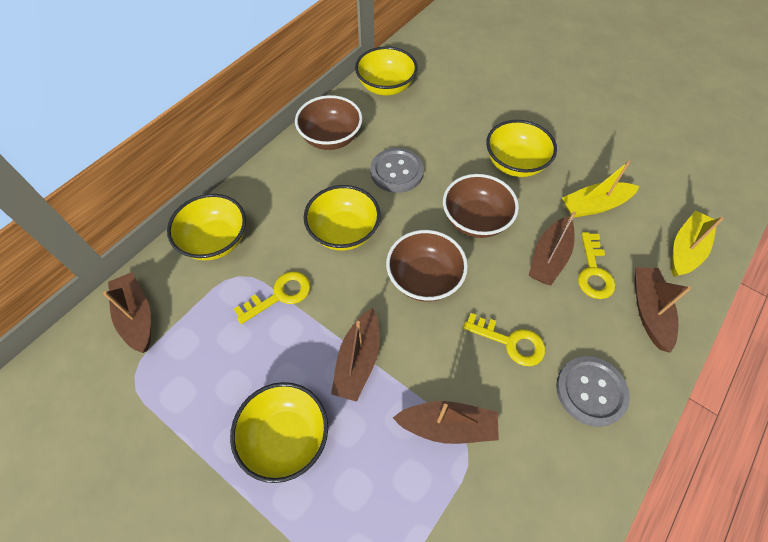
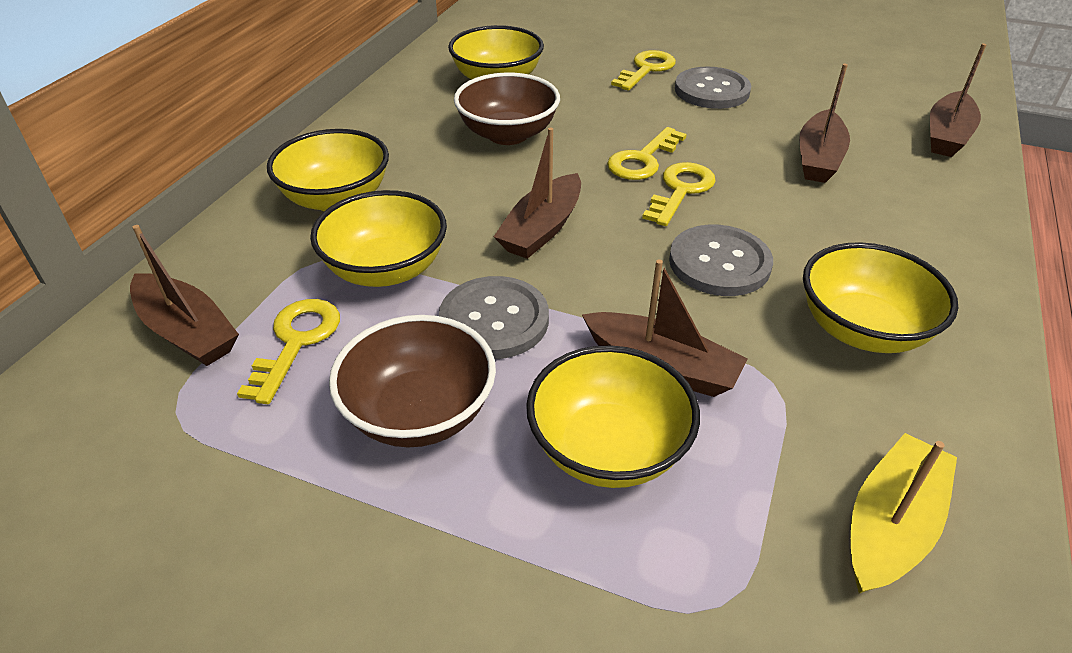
brown bowl: 3 -> 2
grey button: 2 -> 3
yellow boat: 2 -> 1
yellow key: 3 -> 4

